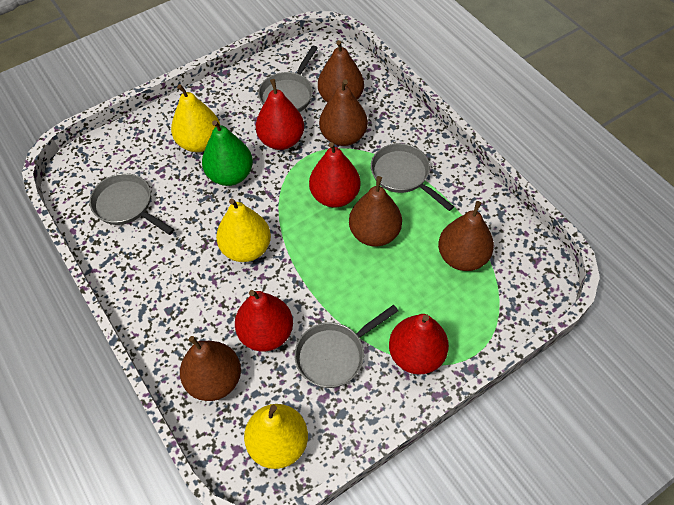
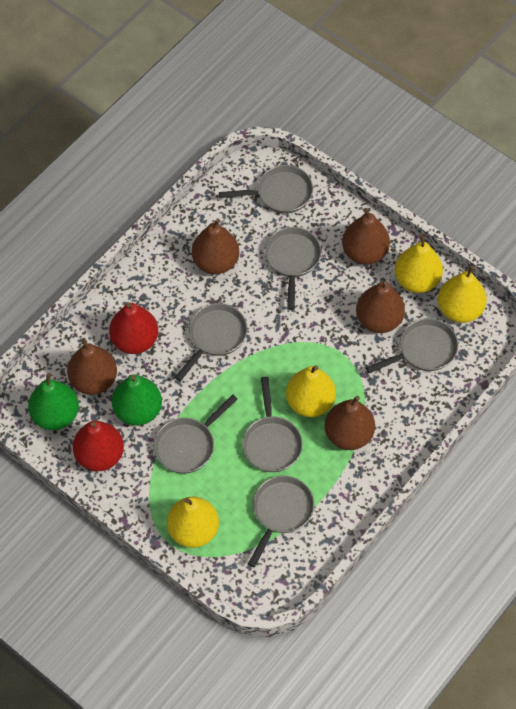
green pear: 1 -> 2
grey pan: 4 -> 7
red pear: 4 -> 2
yellow pear: 3 -> 4

